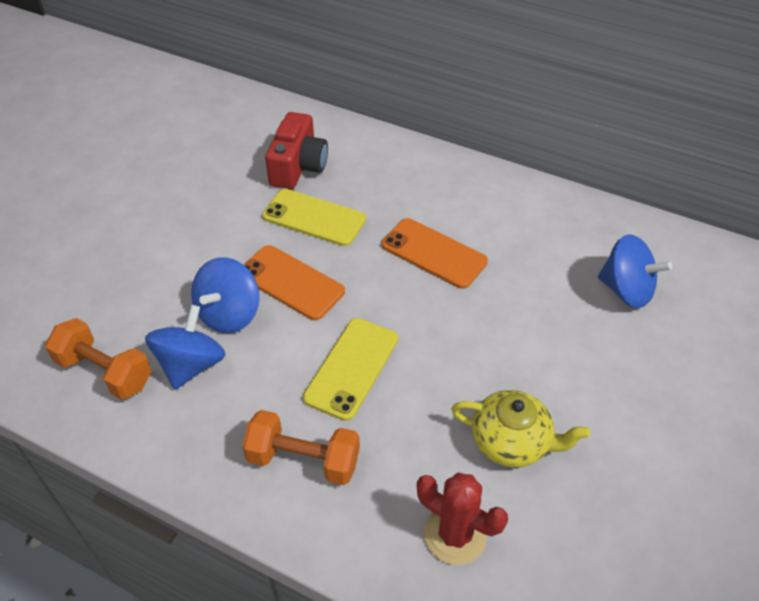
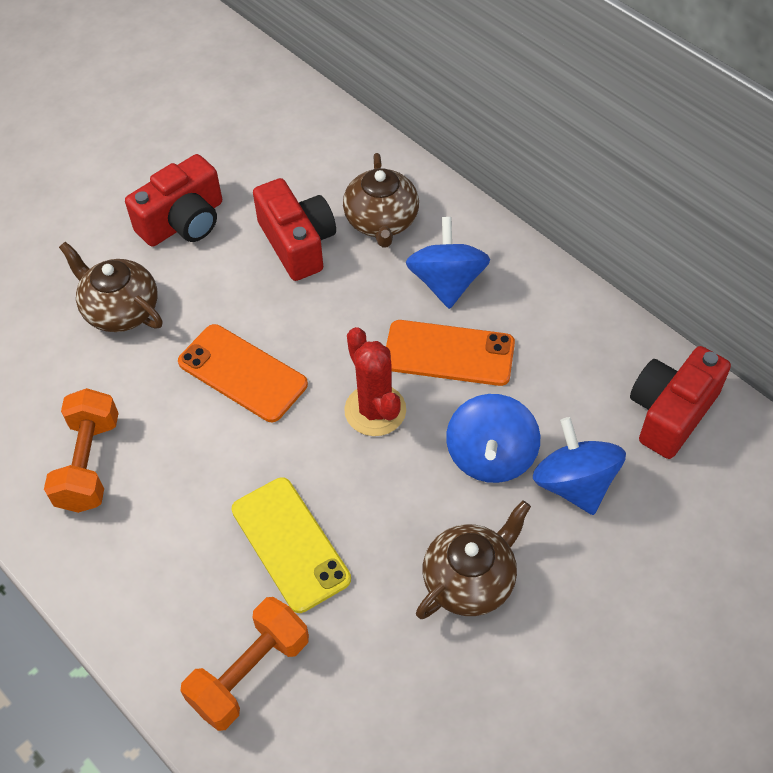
brown teapot: 0 -> 3
red camera: 1 -> 3
yellow phone: 2 -> 1
yellow teapot: 1 -> 0

